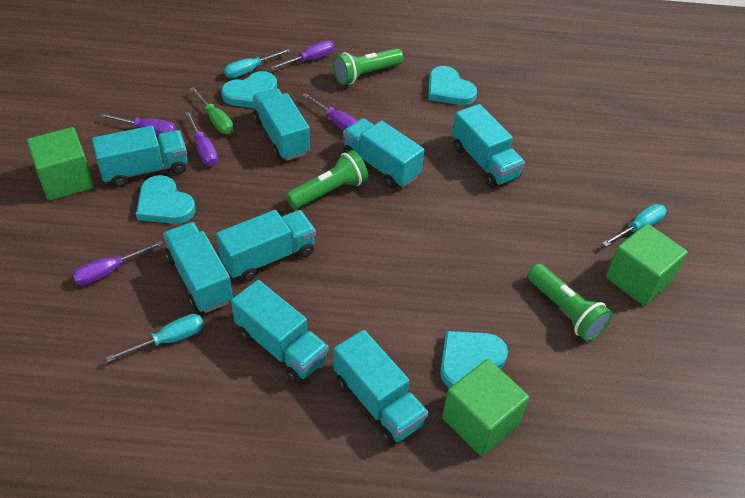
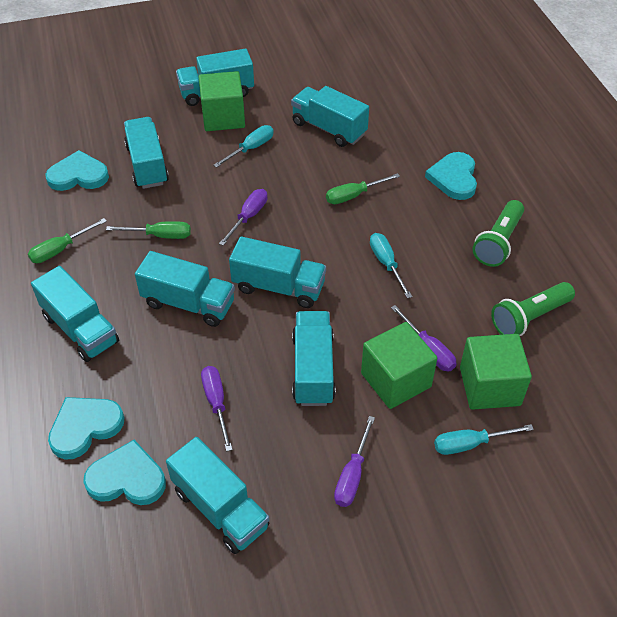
green flashlight: 3 -> 2
green screwdriver: 1 -> 3
purple screwdriver: 5 -> 4

